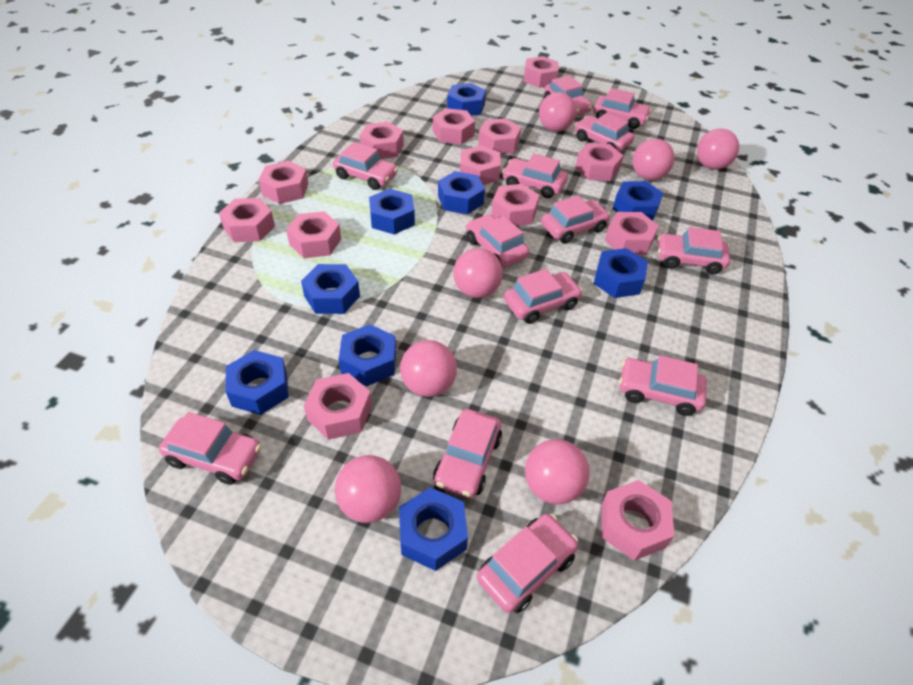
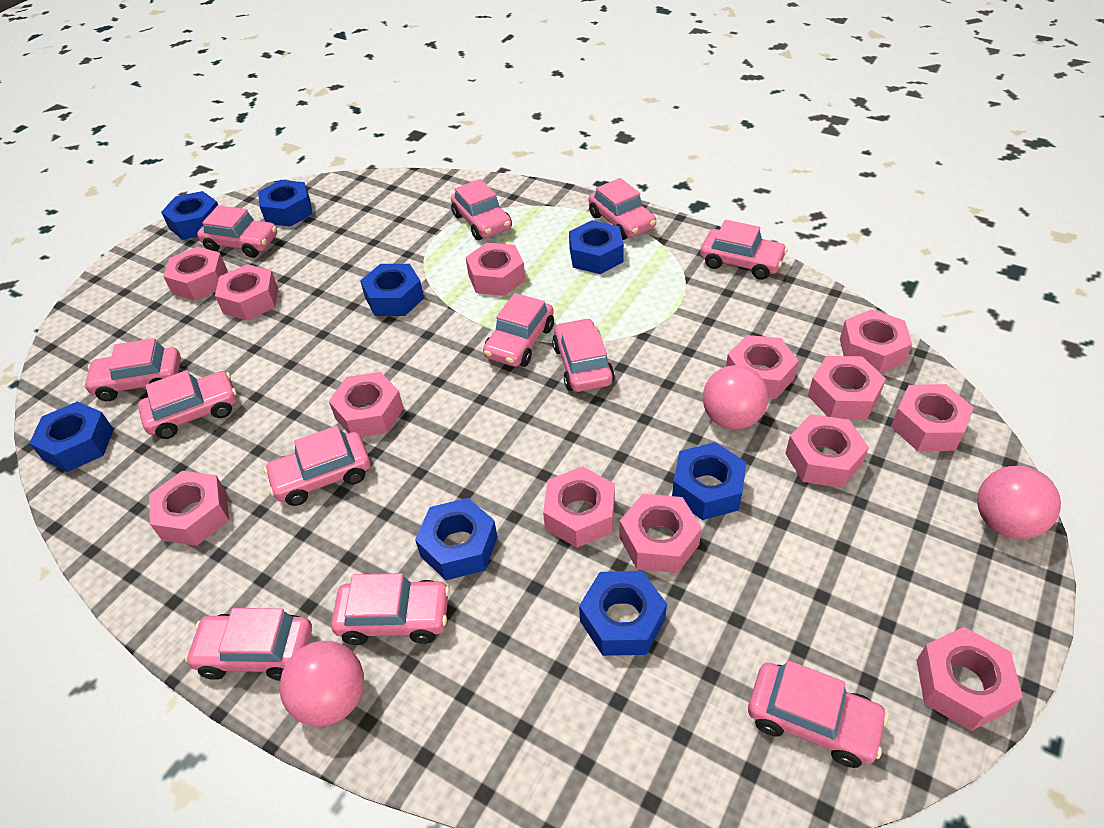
blue nut: 9 -> 8
pink ball: 7 -> 3
pink car: 13 -> 12

